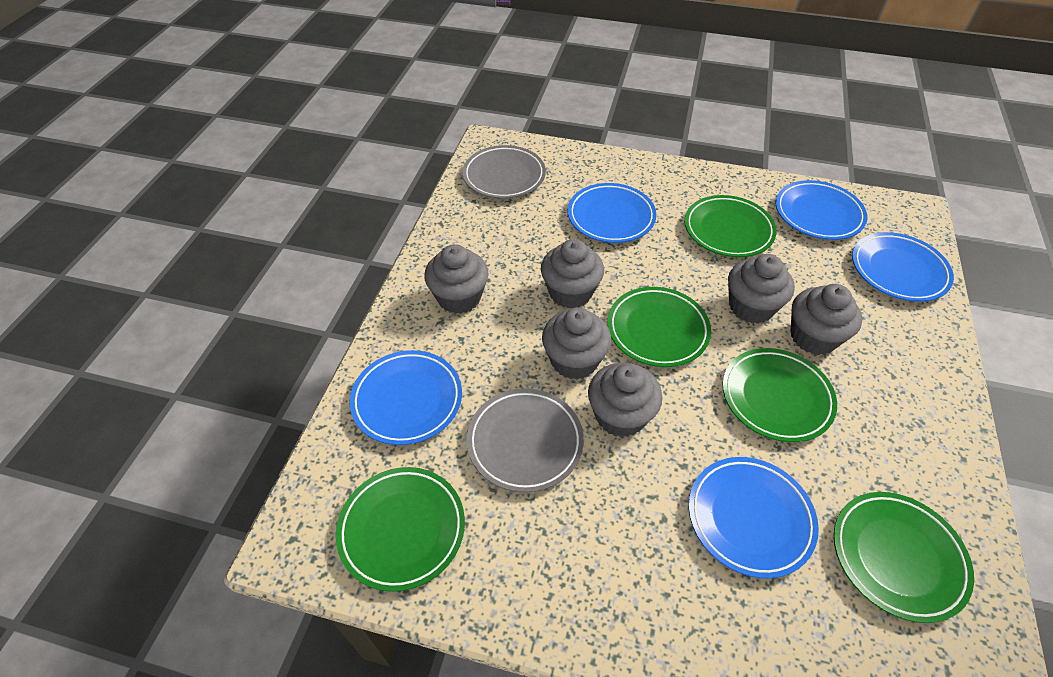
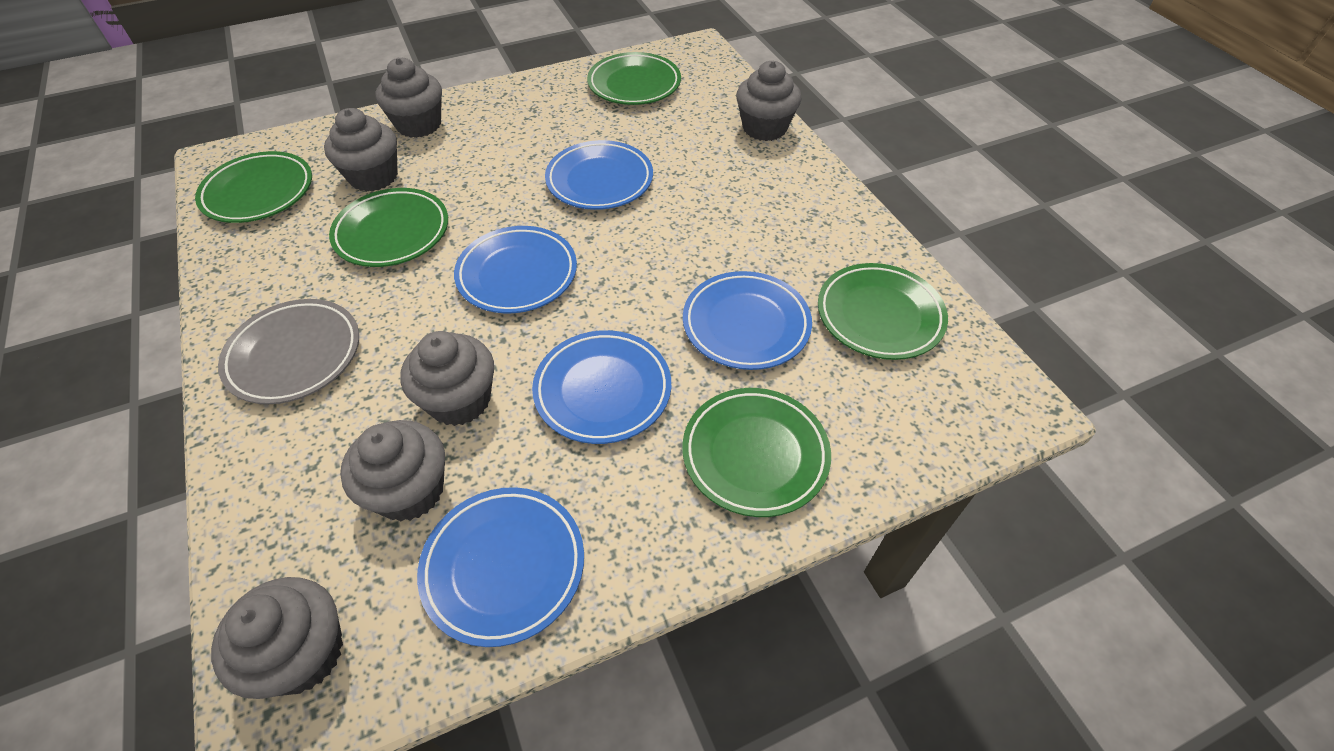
grey plate: 2 -> 1

